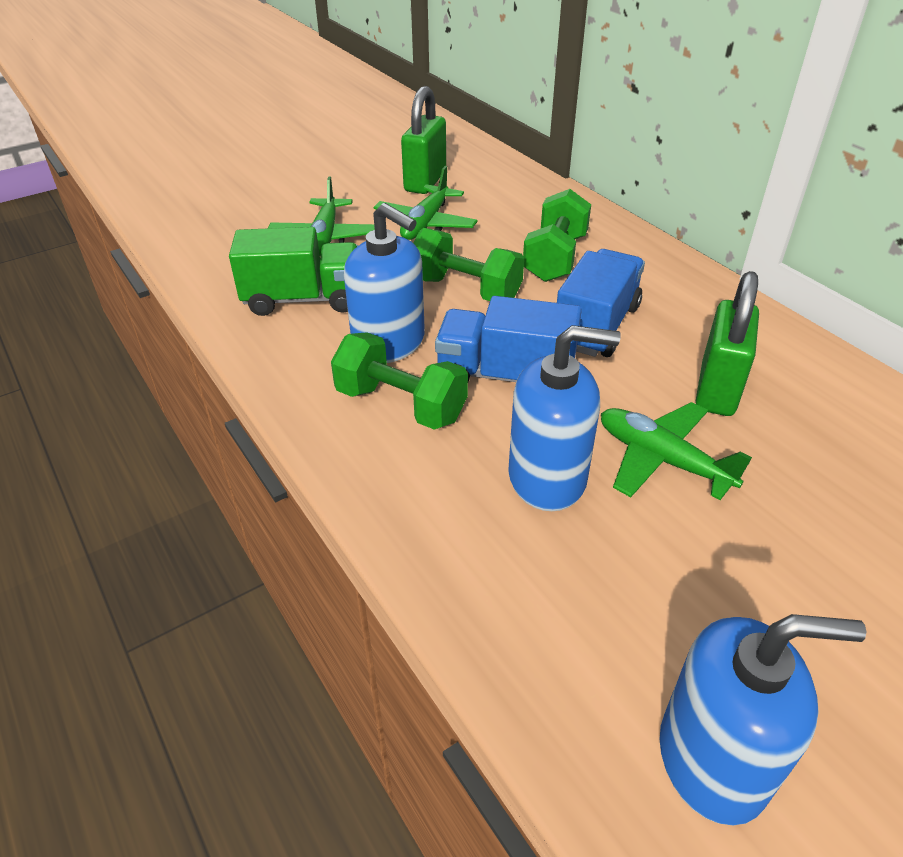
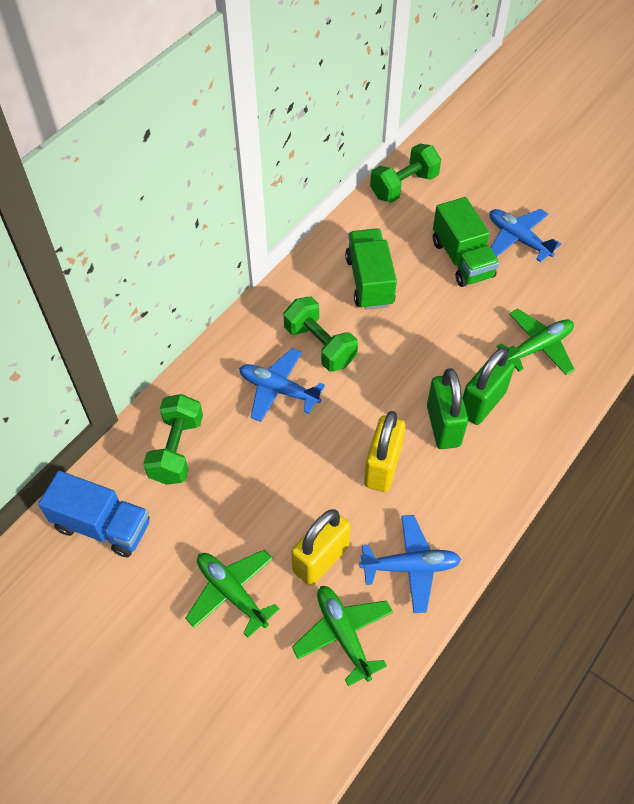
blue plane: 0 -> 3
blue soap dispenser: 3 -> 0
blue truck: 2 -> 1
green truck: 1 -> 2
yellow padlock: 0 -> 2

